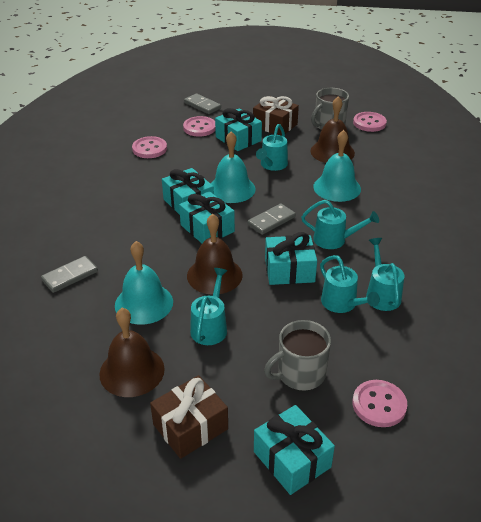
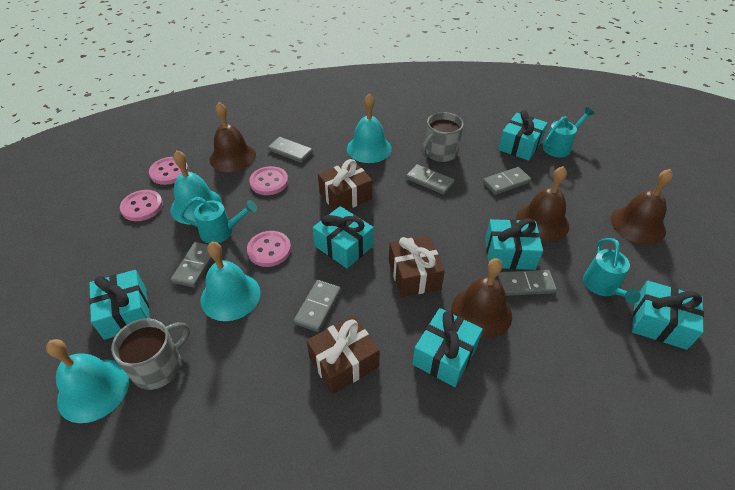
brown bell: 3 -> 4
brown gift: 2 -> 3
grey domino: 3 -> 6
turquoise bell: 3 -> 4
turquoise gift: 5 -> 6
turquoise watering can: 5 -> 3

